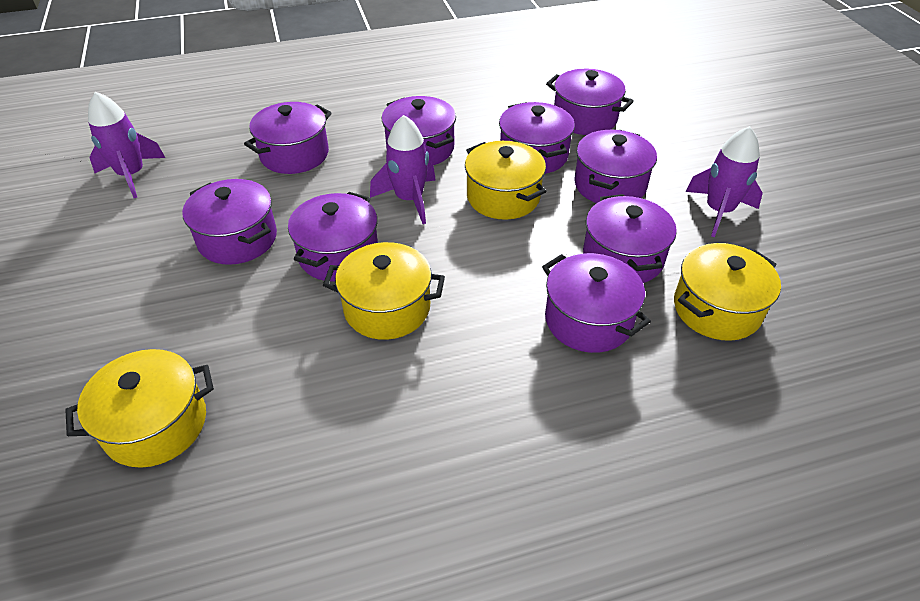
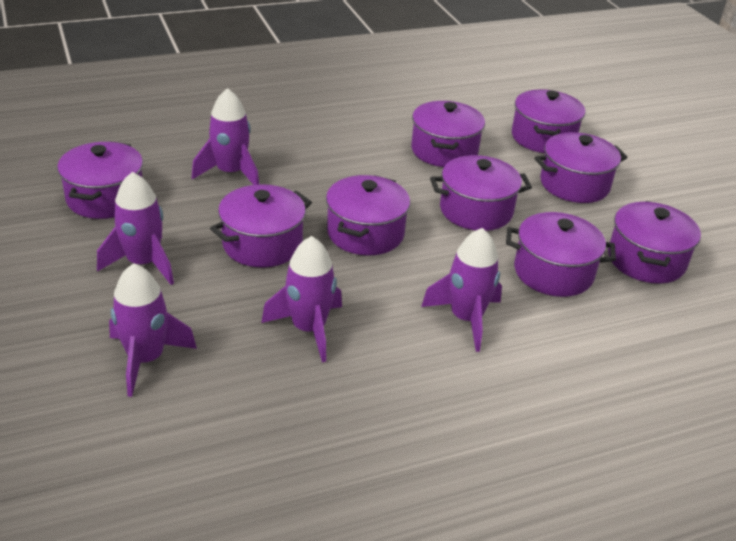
purple rocket: 3 -> 5
yellow pot: 4 -> 0

